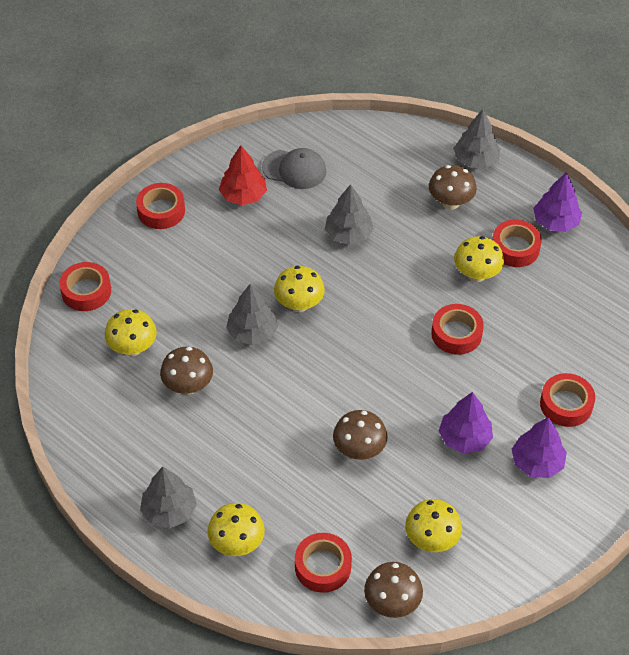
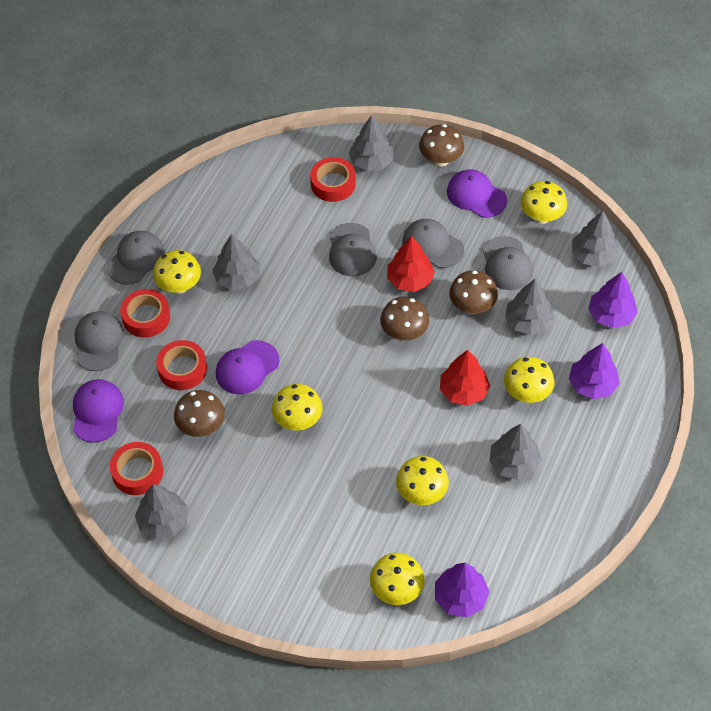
grey cap: 1 -> 5
grey tree: 4 -> 6
purple cap: 0 -> 3
red tape: 6 -> 4
red tree: 1 -> 2
yellow mushroom: 5 -> 6

